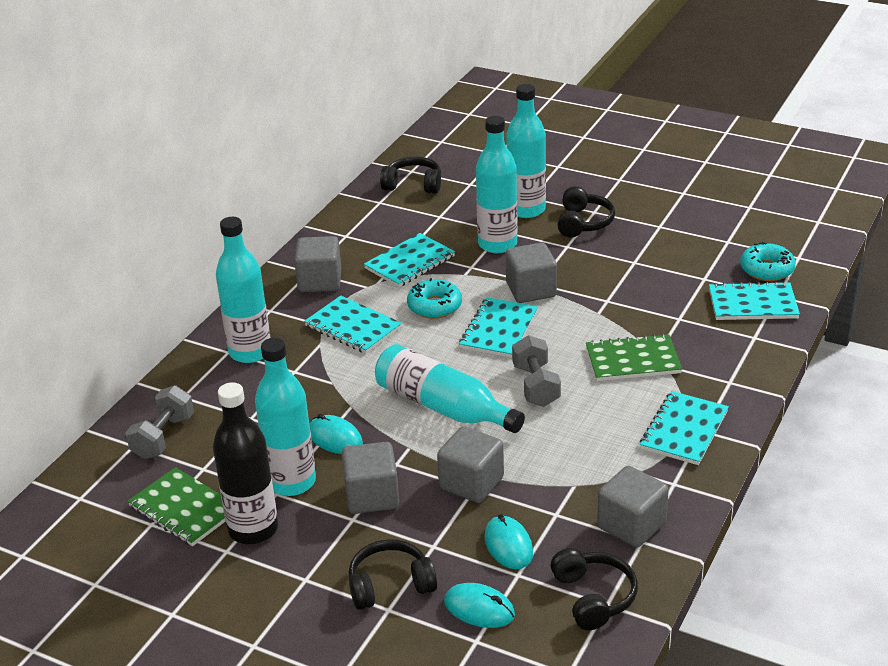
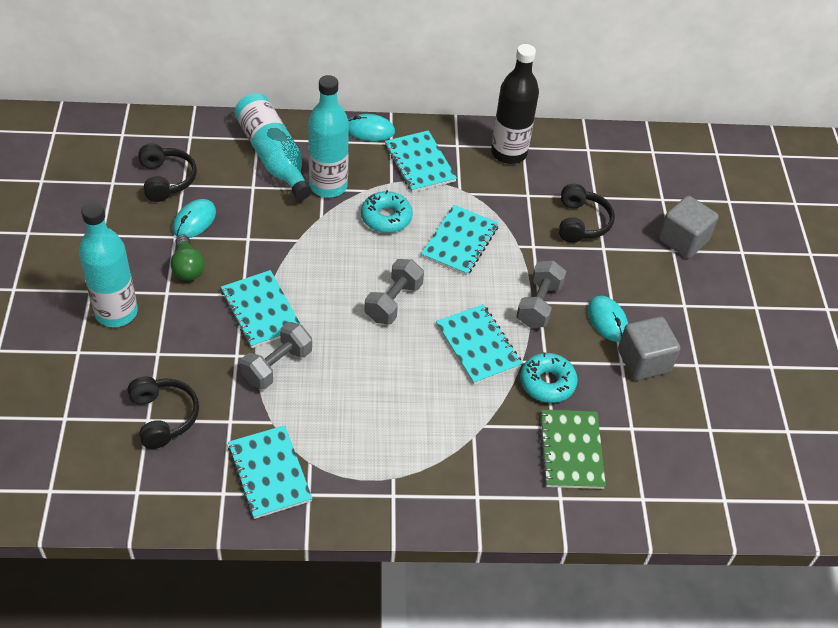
black headphones: 4 -> 3
green light bulb: 0 -> 1
green notebook: 2 -> 1
grey cube: 5 -> 2
grey dumbbell: 2 -> 3
turquoise bottle: 5 -> 3

